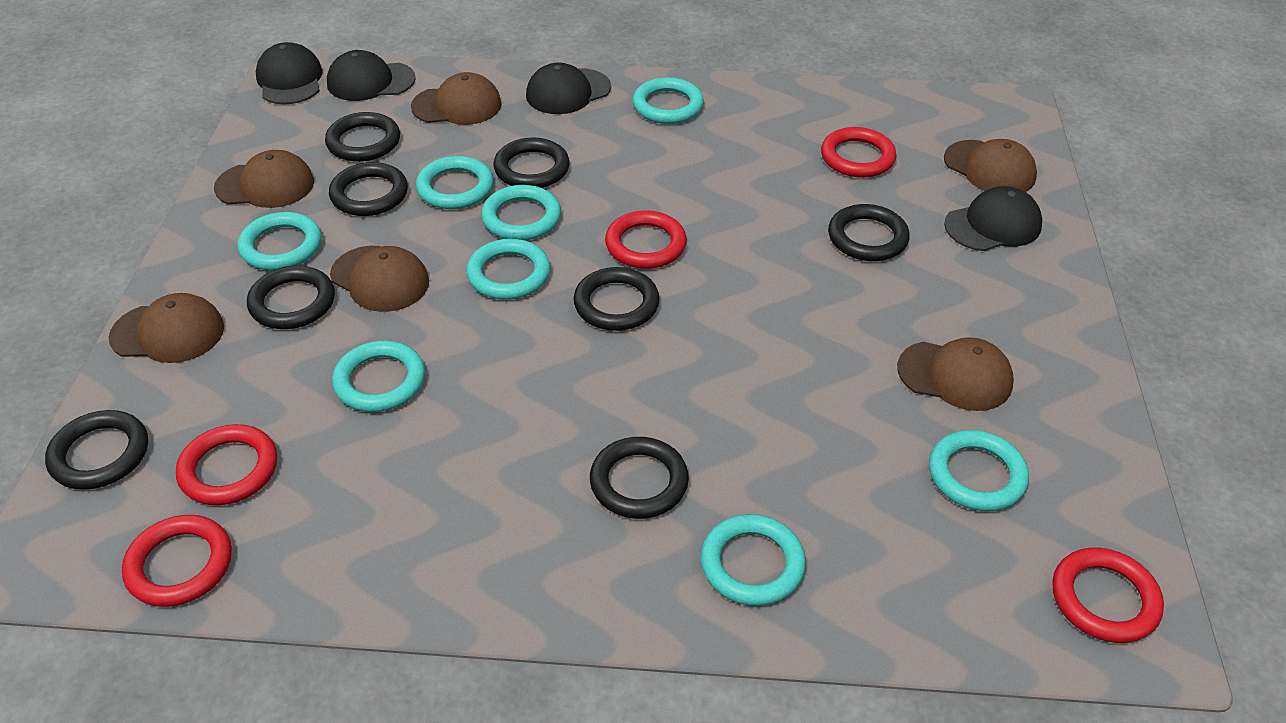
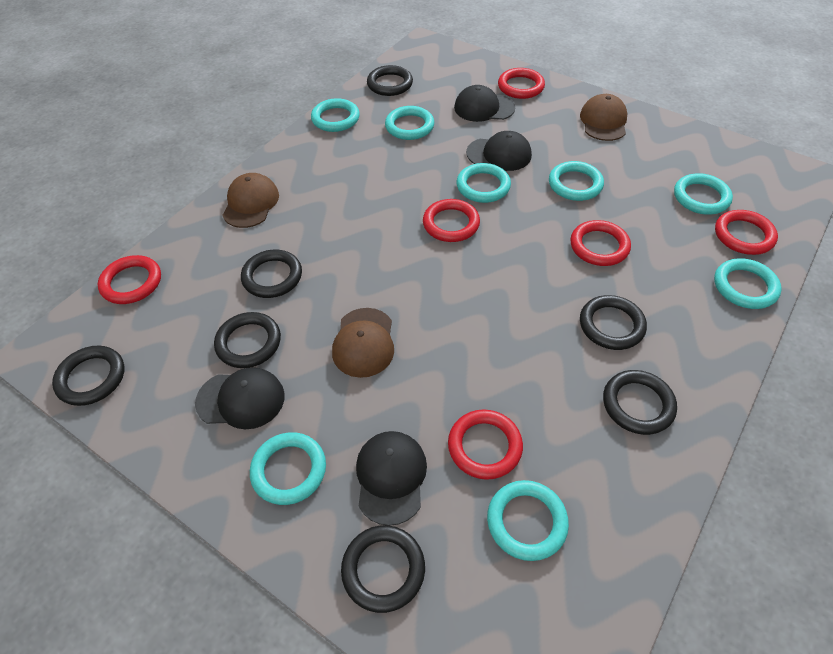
black ring: 8 -> 7
brown cap: 6 -> 3
red ring: 5 -> 6

